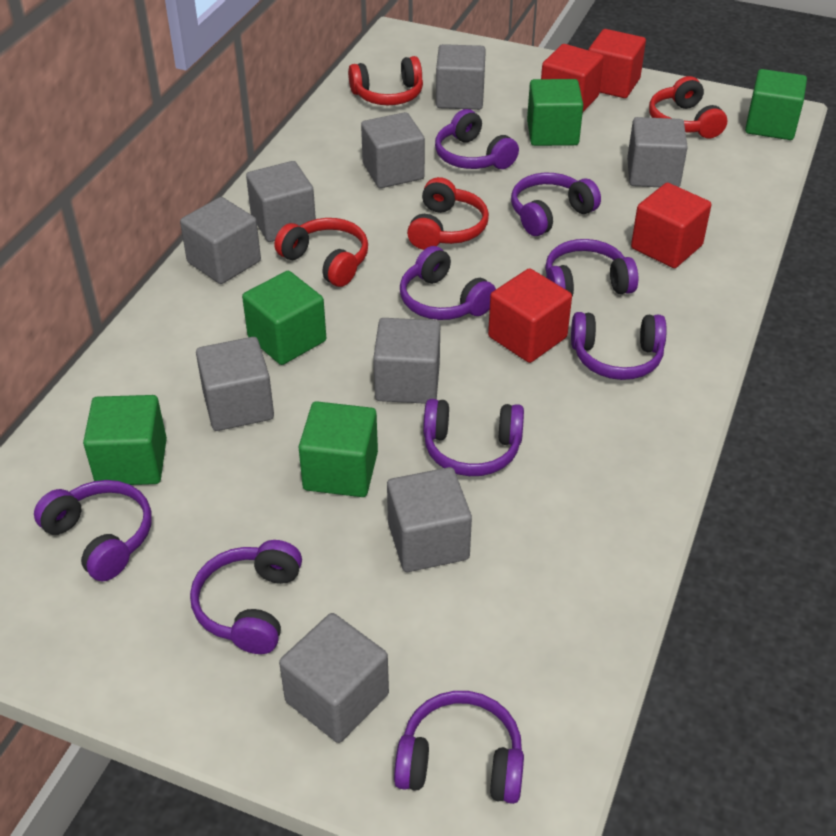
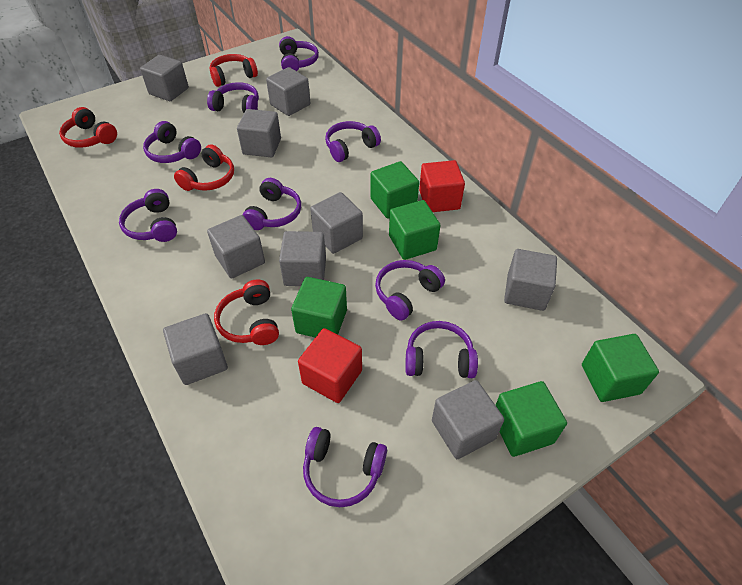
red cube: 4 -> 2

